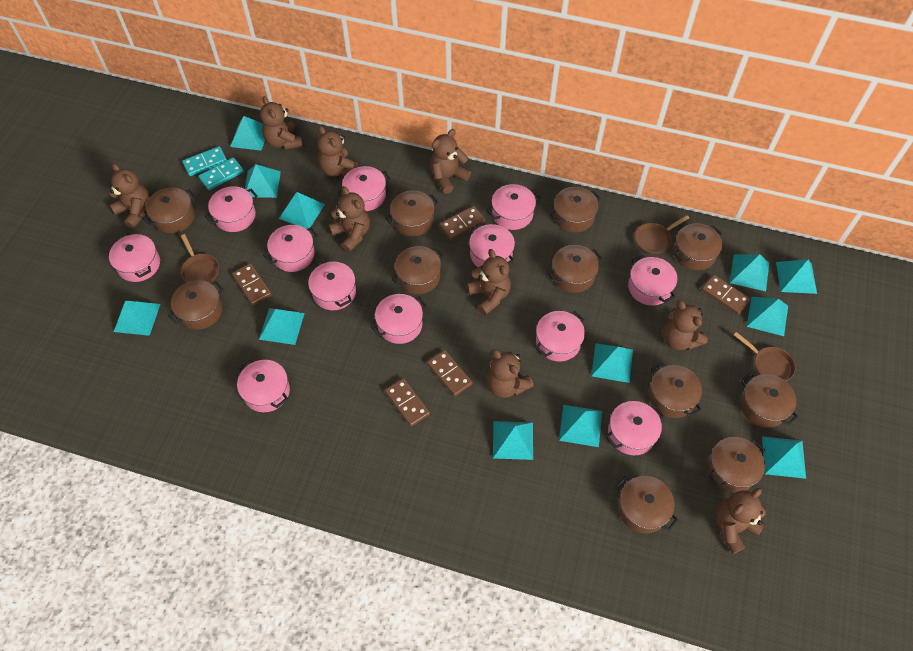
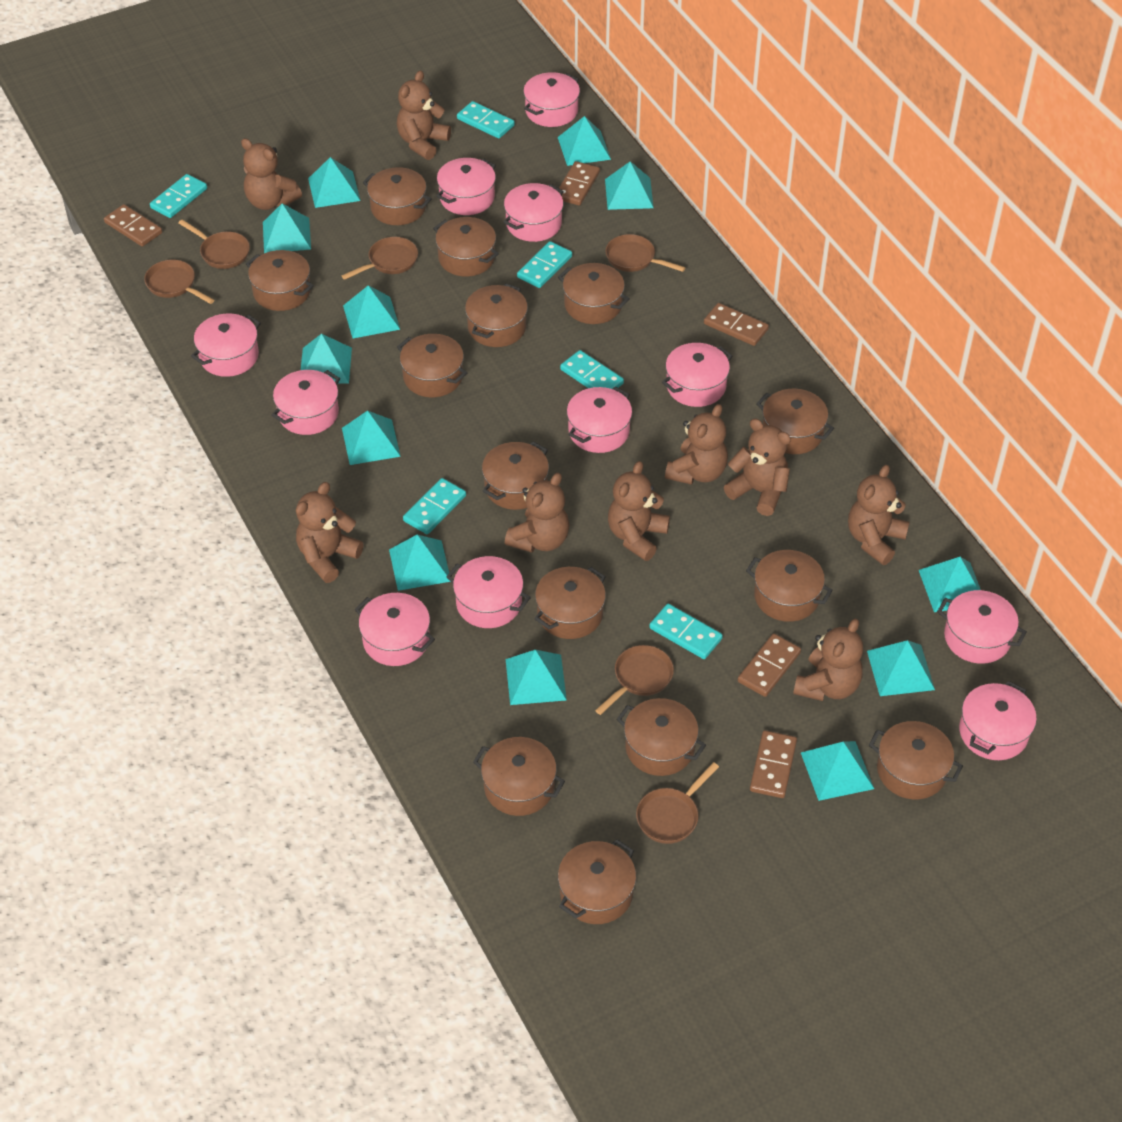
brown pan: 3 -> 6
brown pot: 11 -> 14
pink pot: 12 -> 11
turquoise domino: 2 -> 6

